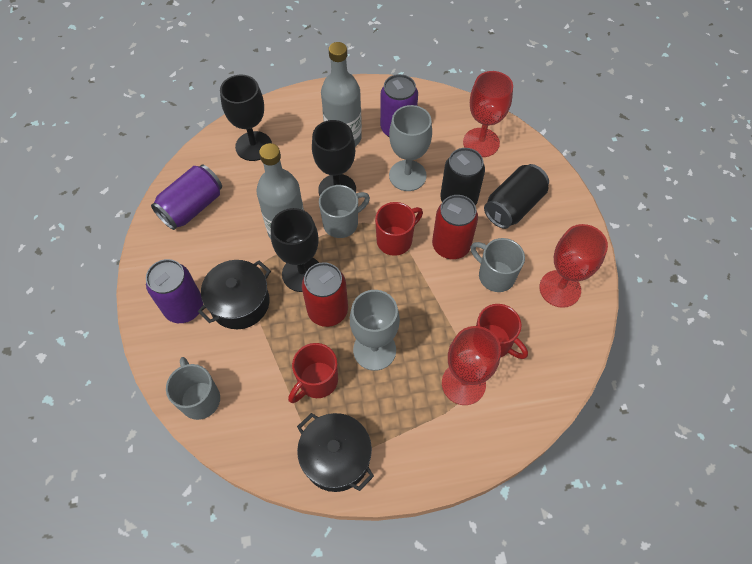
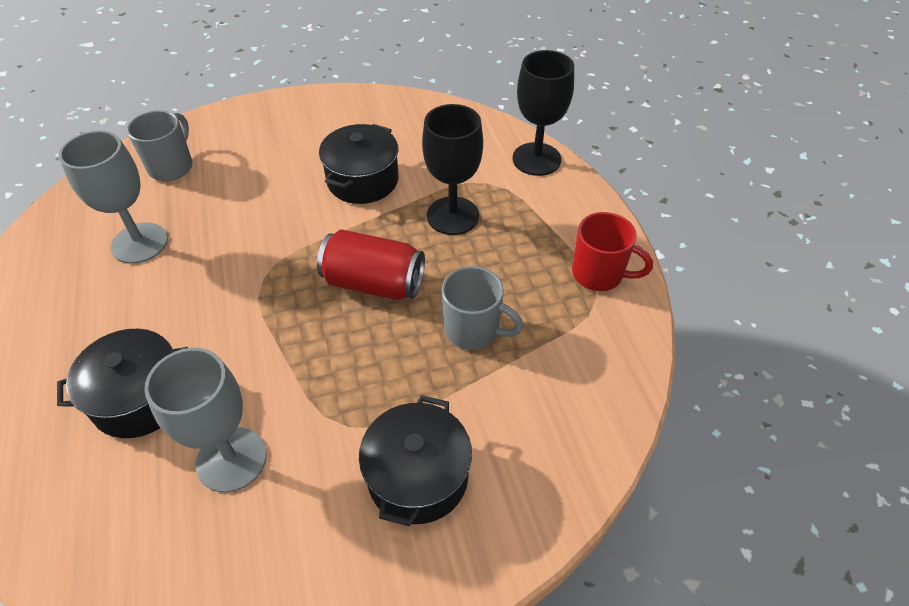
black can: 2 -> 0
black goblet: 3 -> 2
black pot: 2 -> 3
grey bottle: 2 -> 0
grey mug: 3 -> 2
purple can: 3 -> 0
red can: 2 -> 1
red goblet: 3 -> 0
red mug: 3 -> 1

